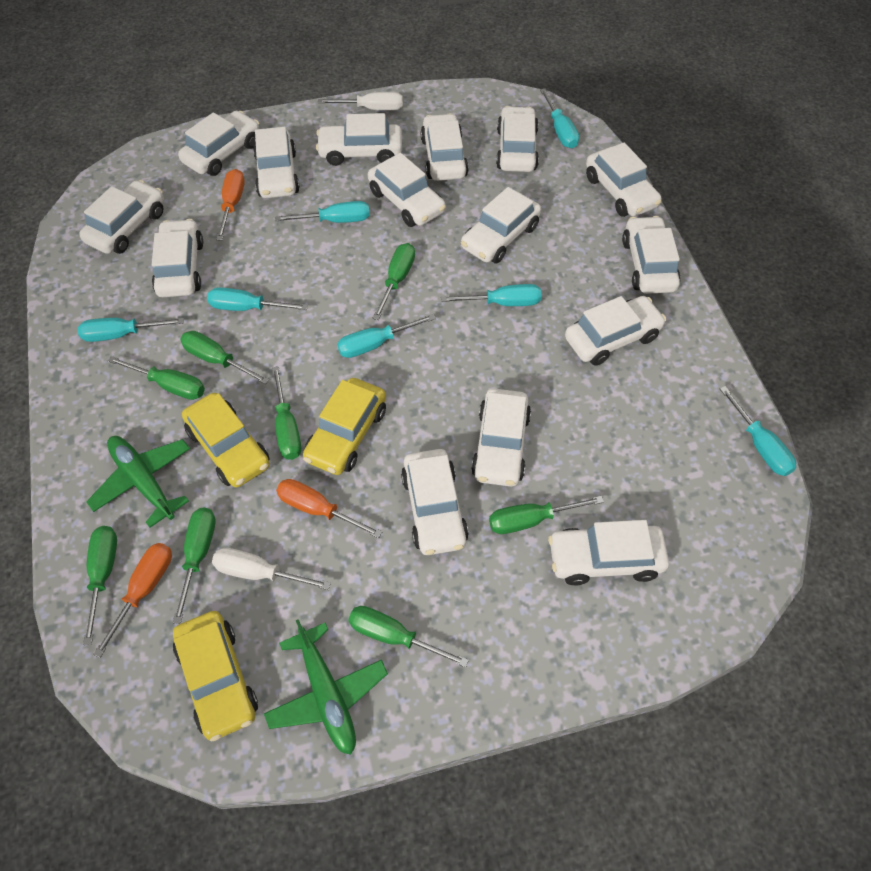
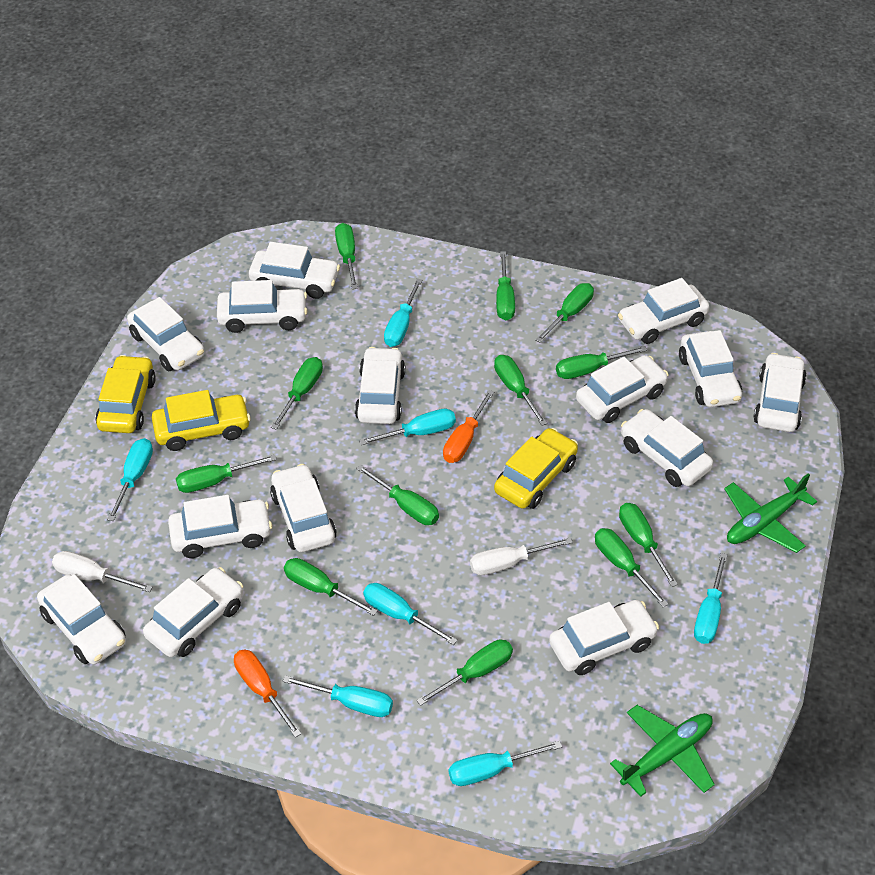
green screwdriver: 8 -> 12
orange screwdriver: 3 -> 2
white car: 15 -> 14

